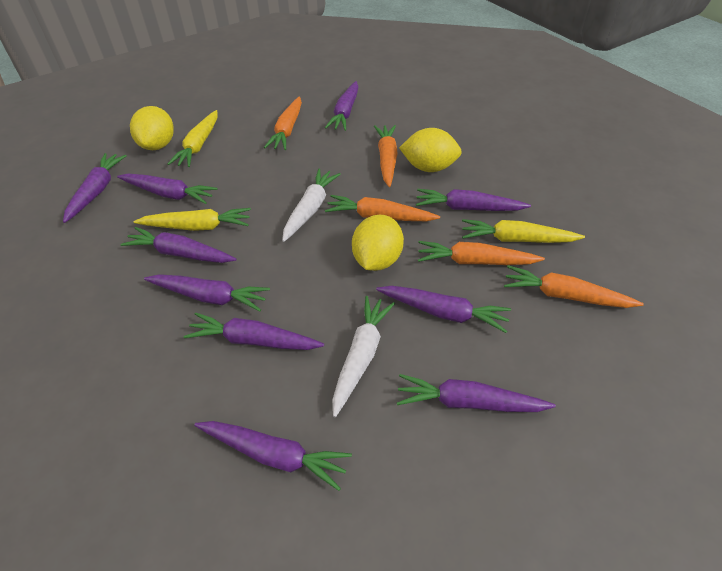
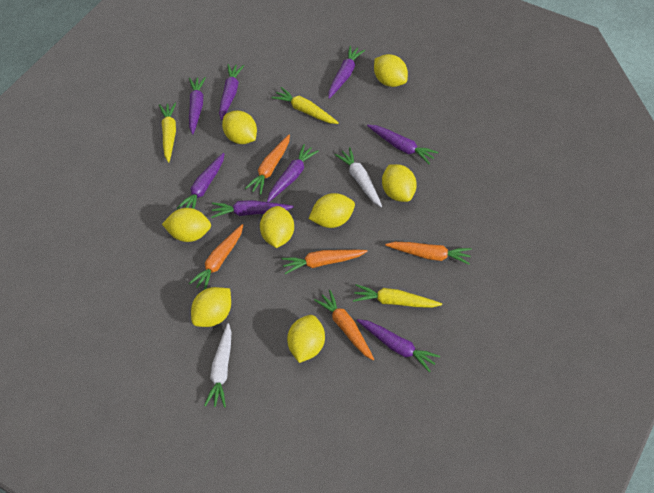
purple carrot: 10 -> 8
yellow lemon: 3 -> 8

